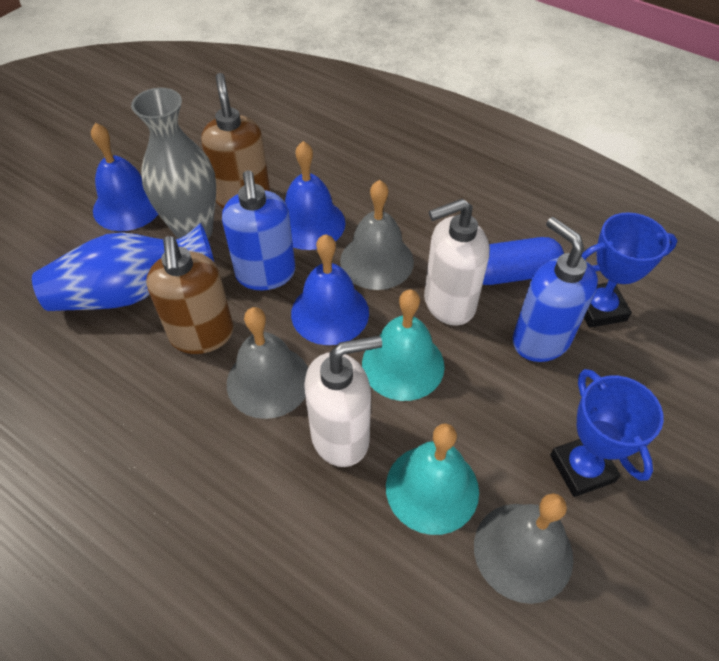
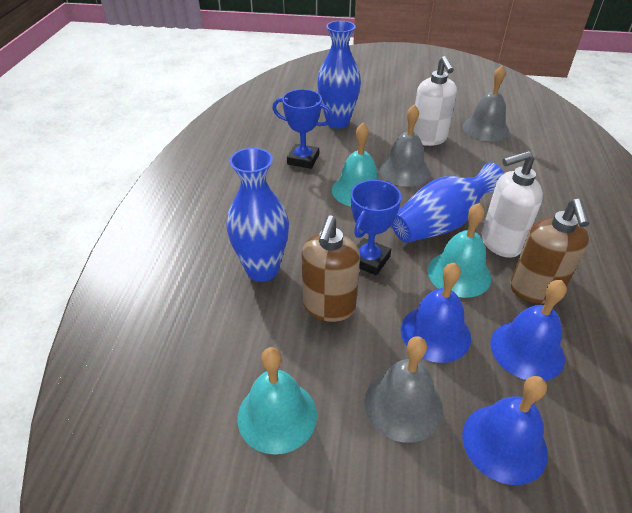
blue capsule: 1 -> 0
blue soap dispenser: 2 -> 0
blue vase: 1 -> 3
grey vase: 1 -> 0
turquoise bell: 2 -> 3

